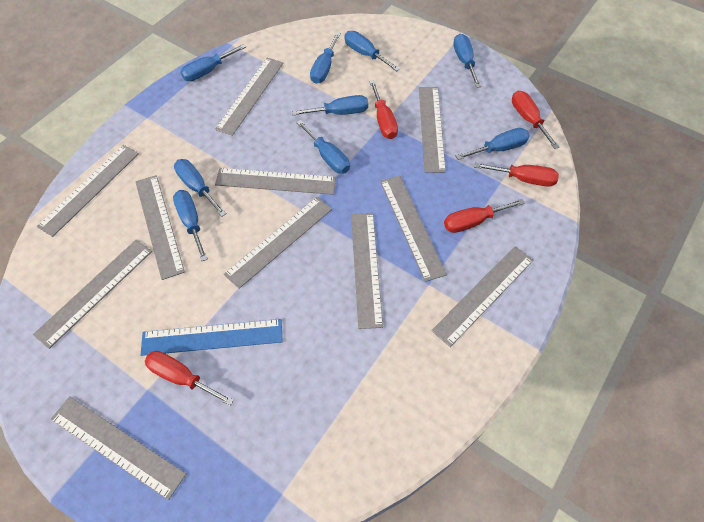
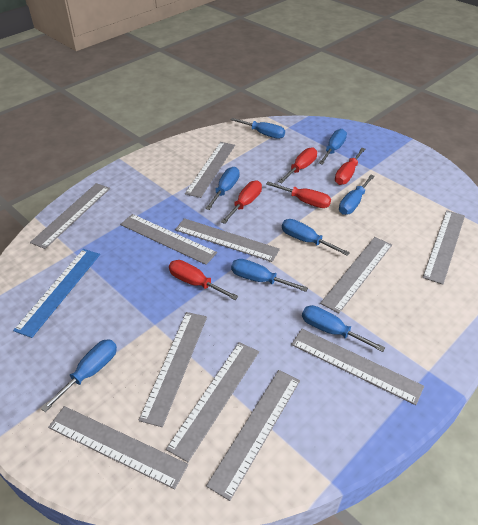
blue screwdriver: 9 -> 8

